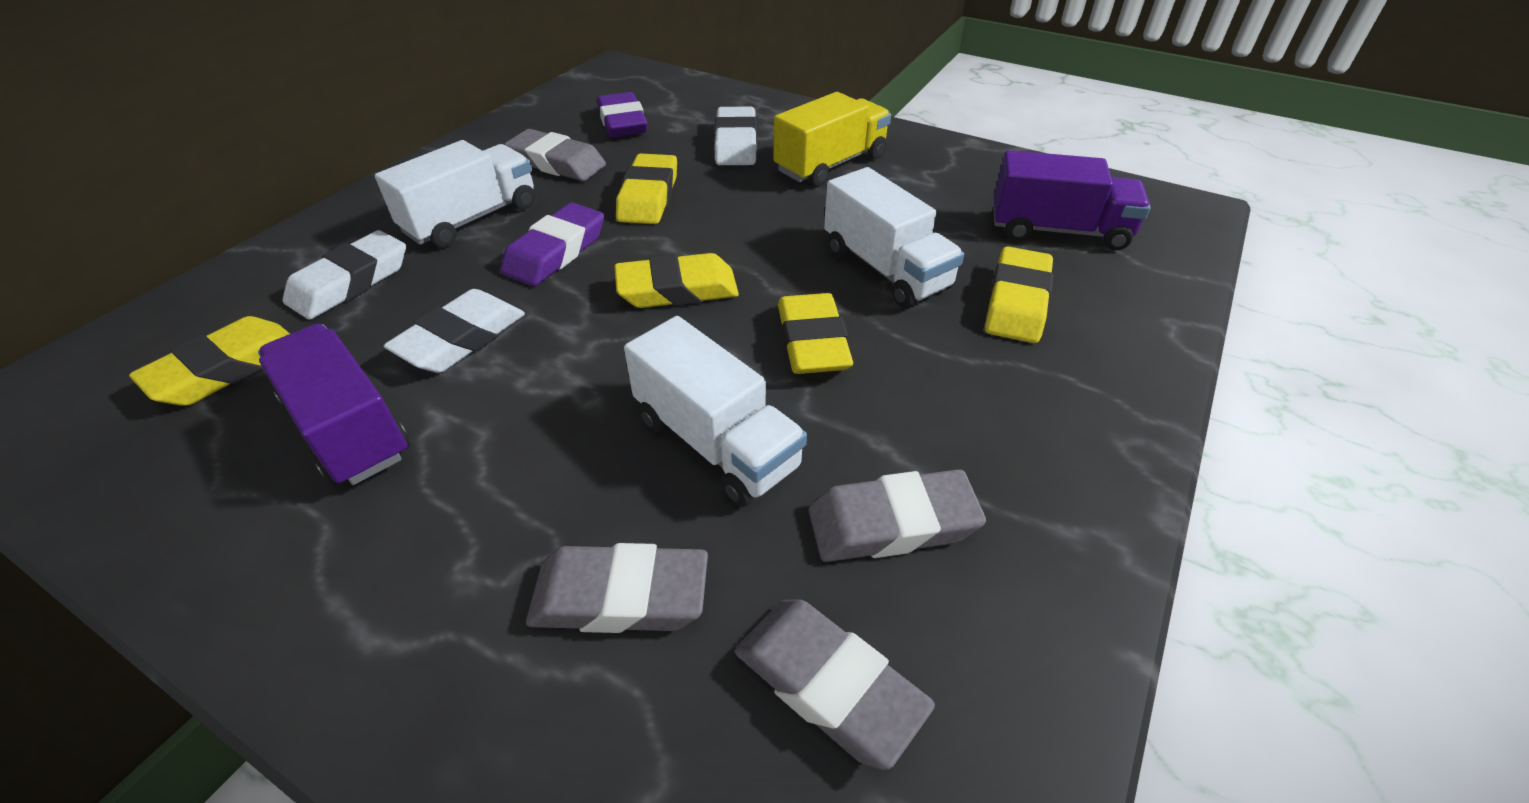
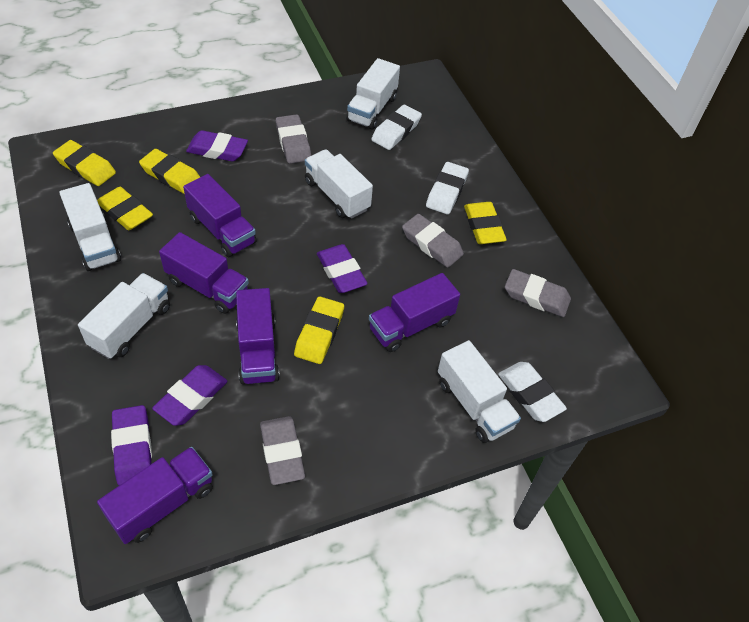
purple eraser: 2 -> 4
purple truck: 2 -> 5
white truck: 3 -> 5
yellow truck: 1 -> 0

